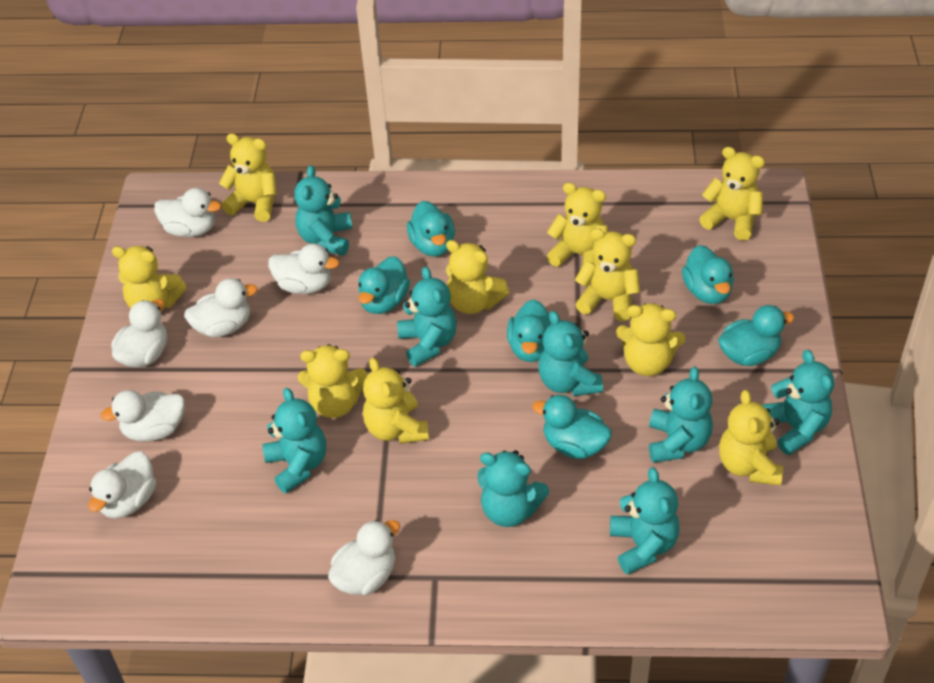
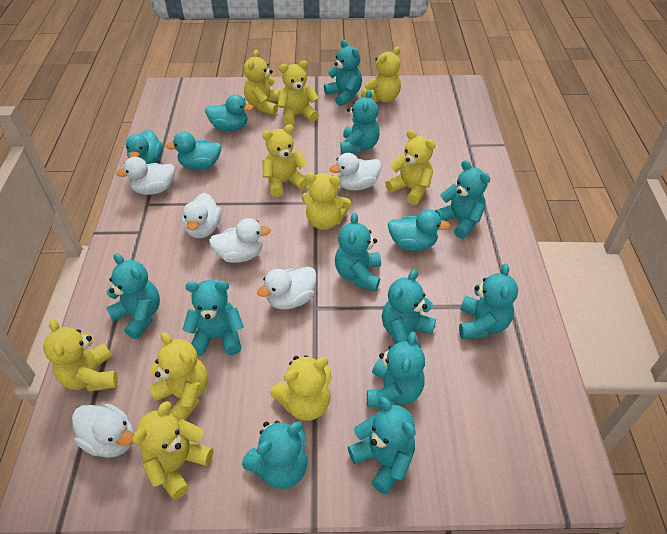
turquoise duck: 6 -> 4
turquoise teddy bear: 8 -> 11
white duck: 7 -> 6

